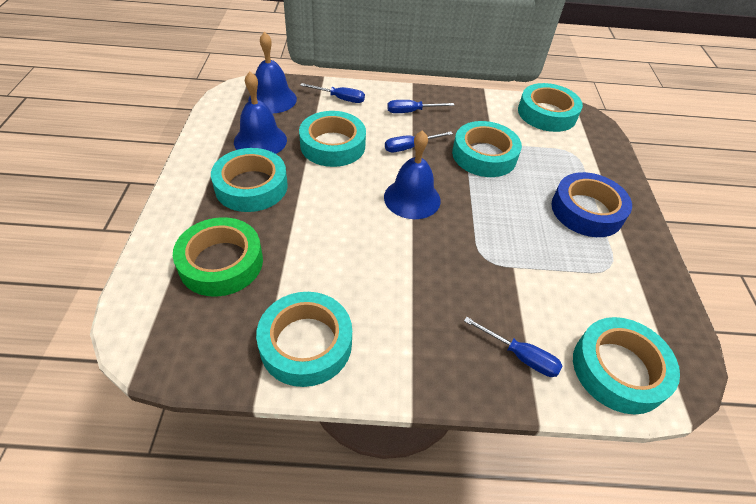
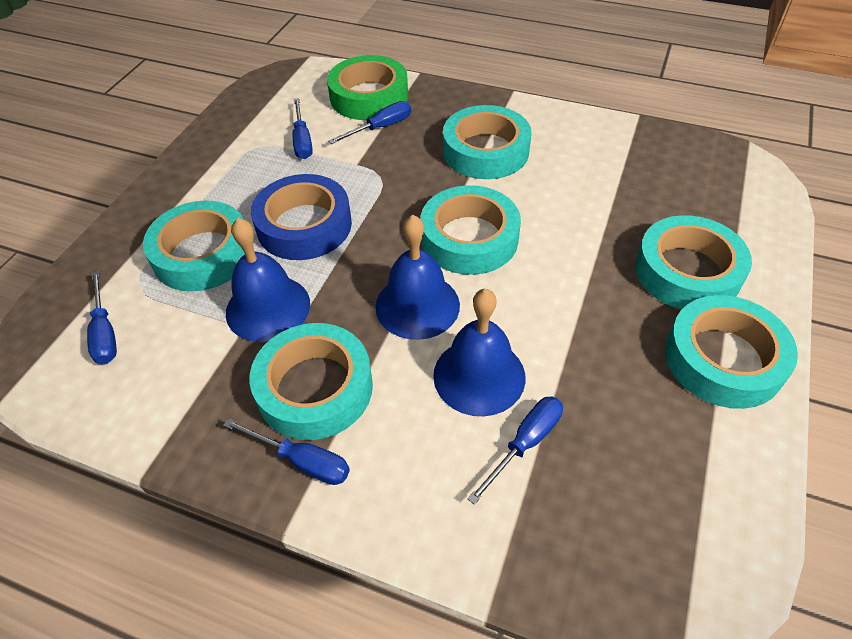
blue screwdriver: 4 -> 5

